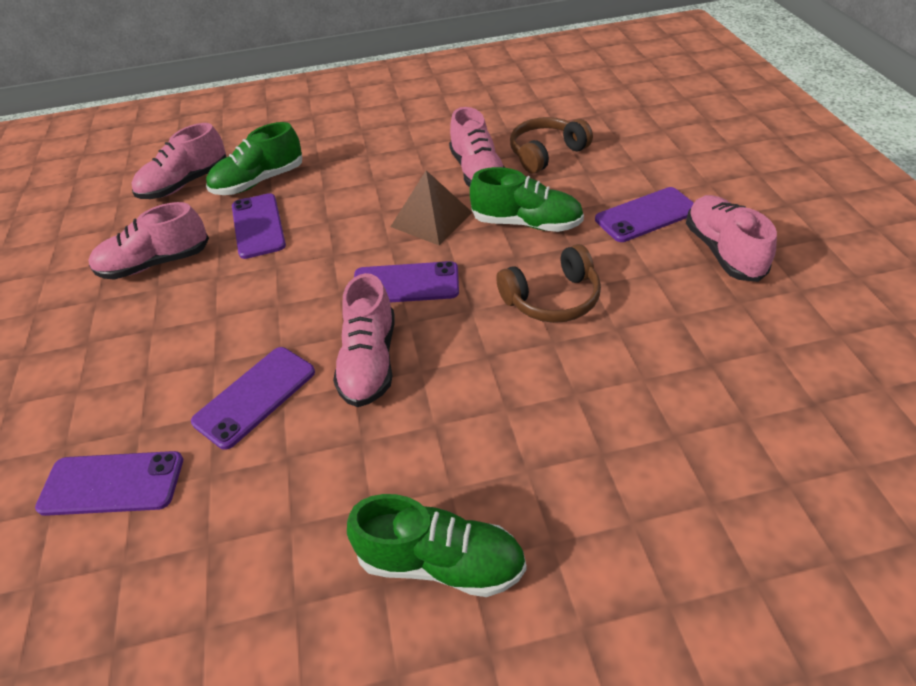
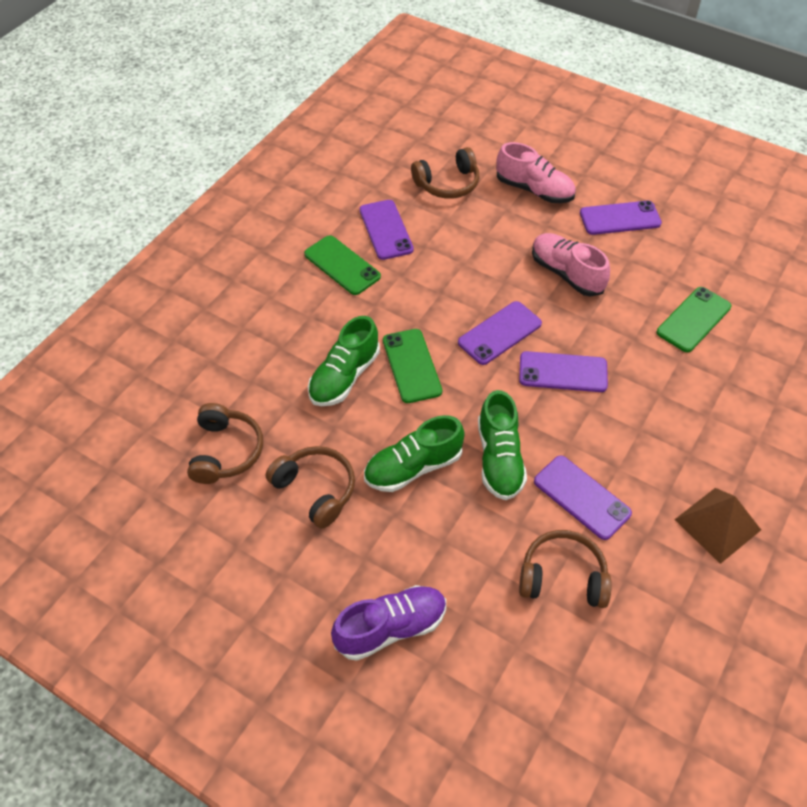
brown headphones: 2 -> 4
green phone: 0 -> 3
pink shoe: 5 -> 2
purple shoe: 0 -> 1

